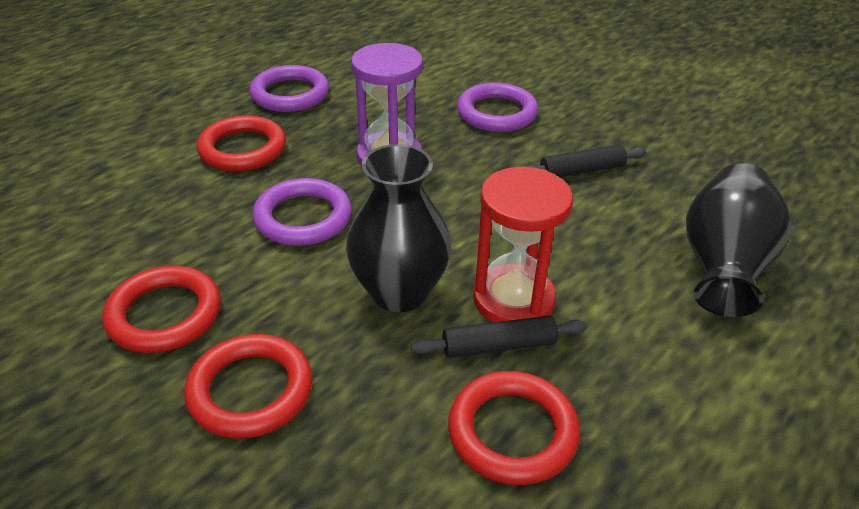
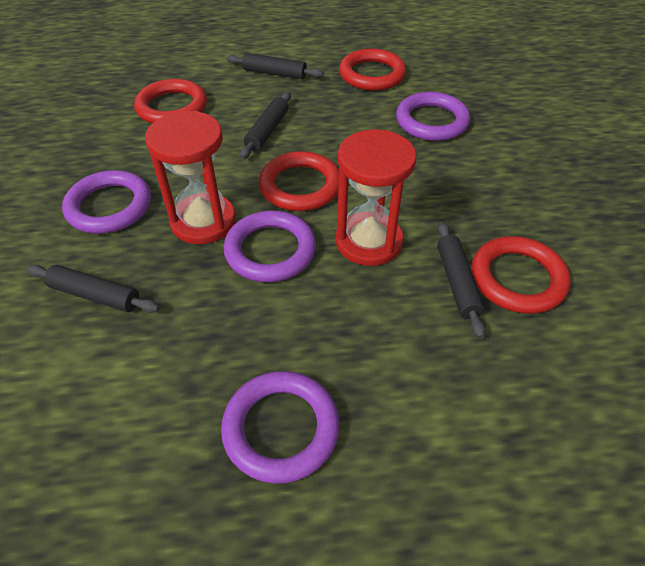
black rolling pin: 2 -> 4
black vase: 2 -> 0
purple hourglass: 1 -> 0
purple ring: 3 -> 4
red hourglass: 1 -> 2

